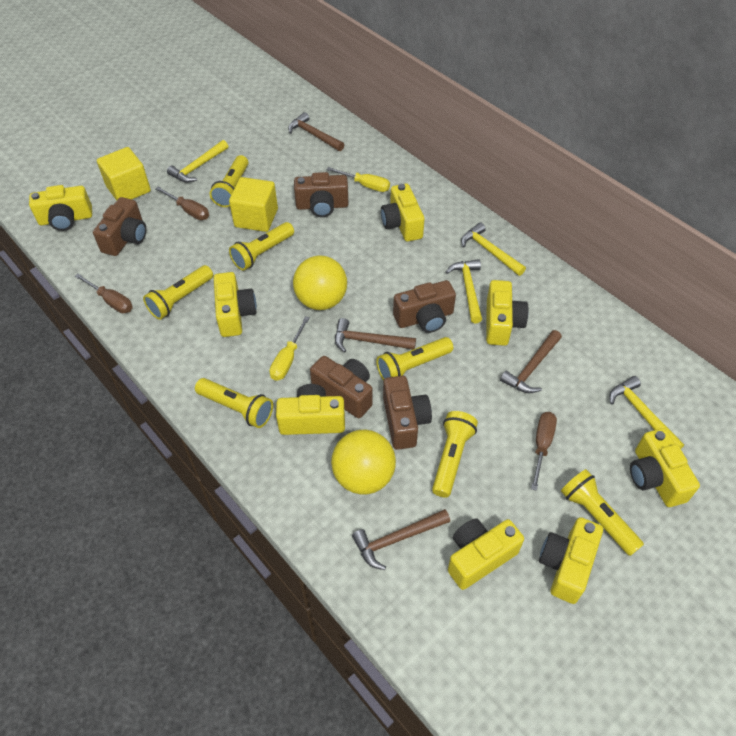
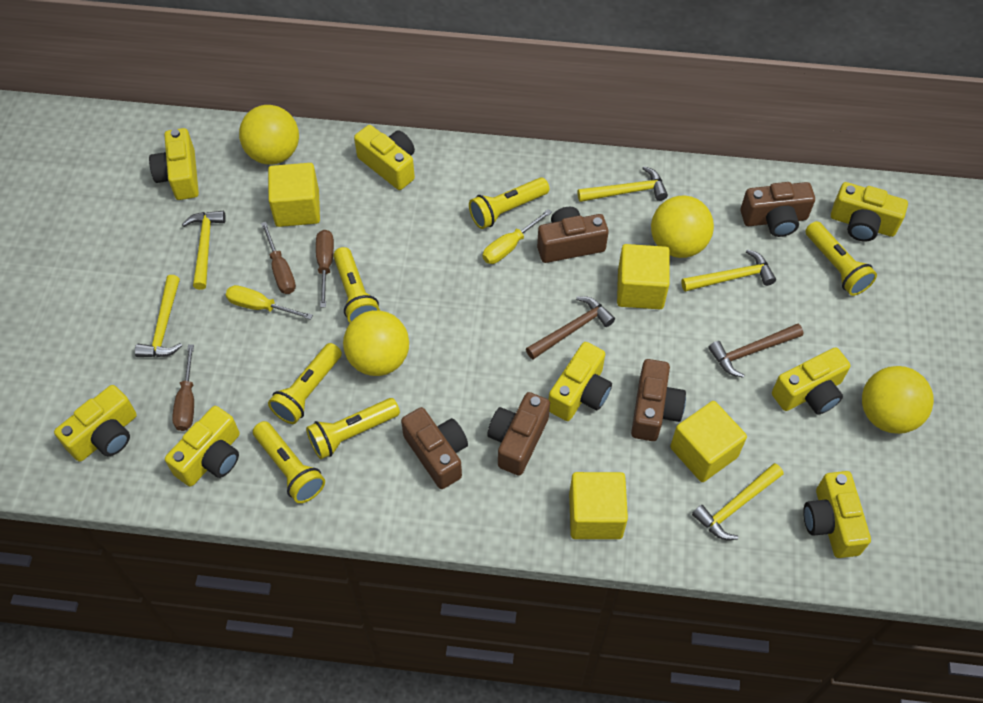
brown hammer: 4 -> 2
yellow ball: 2 -> 4
yellow cube: 2 -> 4
yellow flashlight: 7 -> 6
yellow hammer: 4 -> 5

